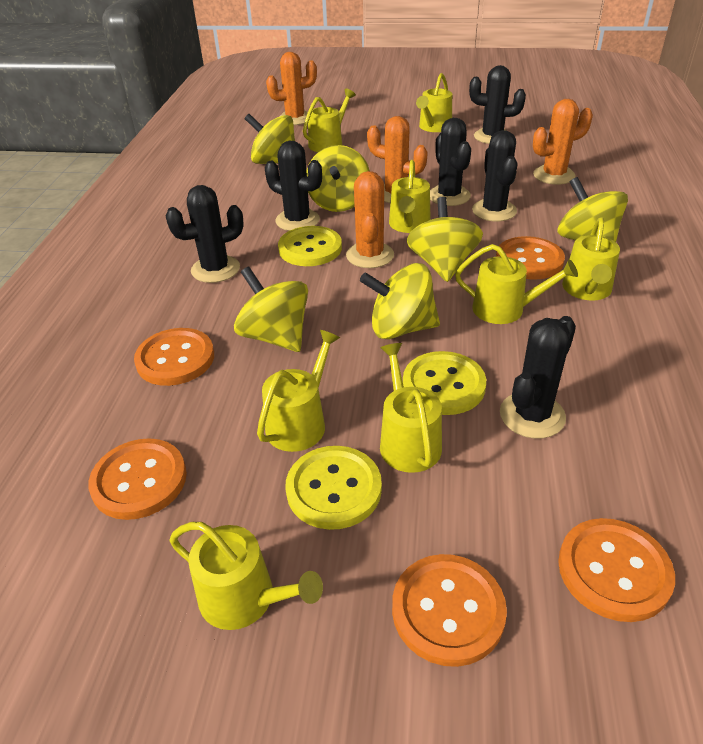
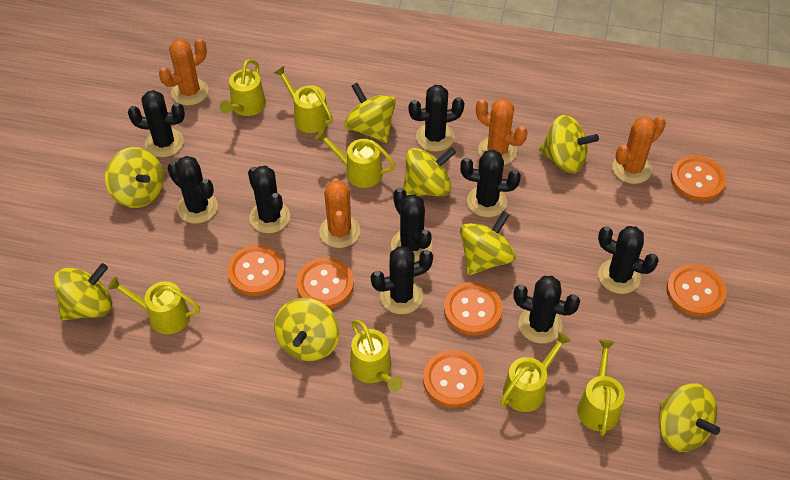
black cactus: 6 -> 9
orange button: 5 -> 6
yellow button: 3 -> 0
yellow spinning top: 6 -> 8
yellow watering can: 8 -> 7

